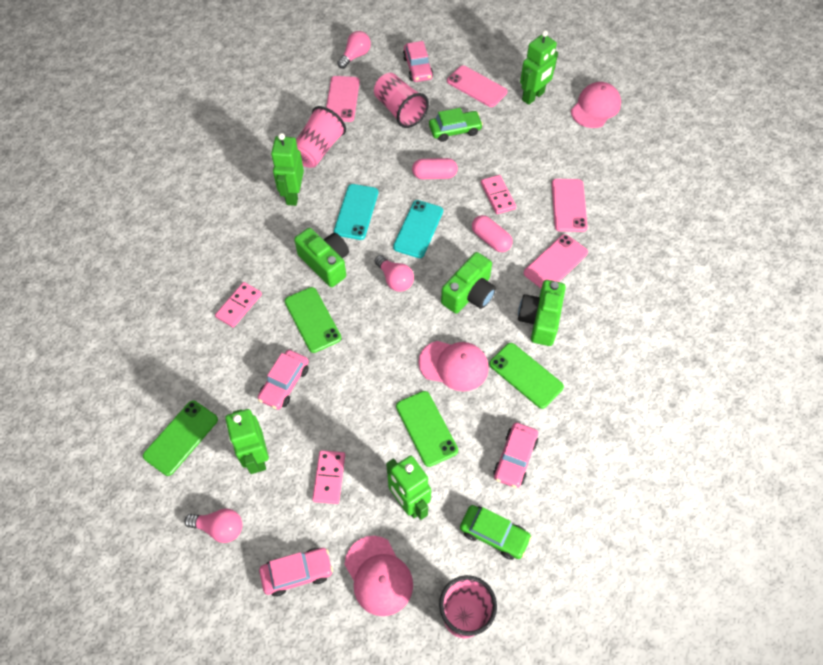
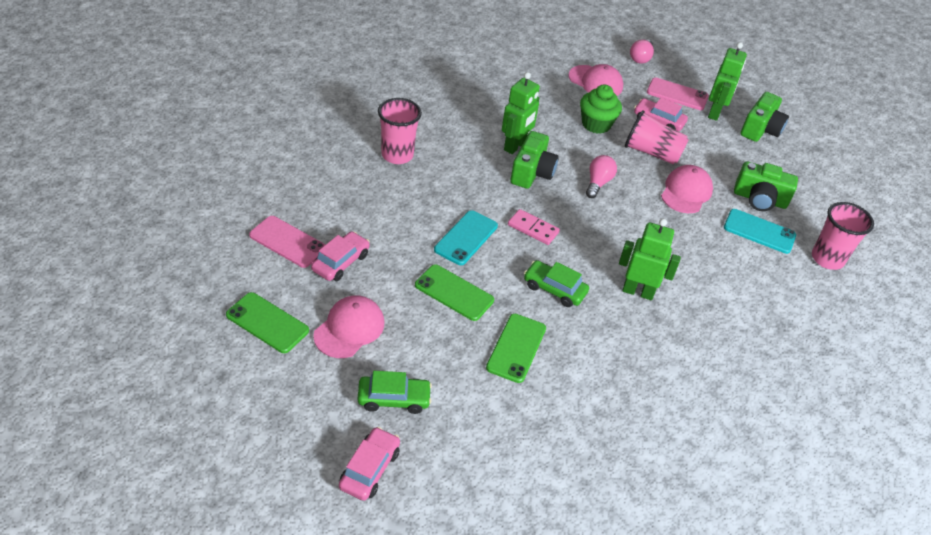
green cupcake: 0 -> 1
green phone: 4 -> 3
green robot: 4 -> 3
pink capsule: 2 -> 0
pink car: 4 -> 3
pink domino: 3 -> 1
pink light bulb: 3 -> 2
pink phone: 4 -> 2

